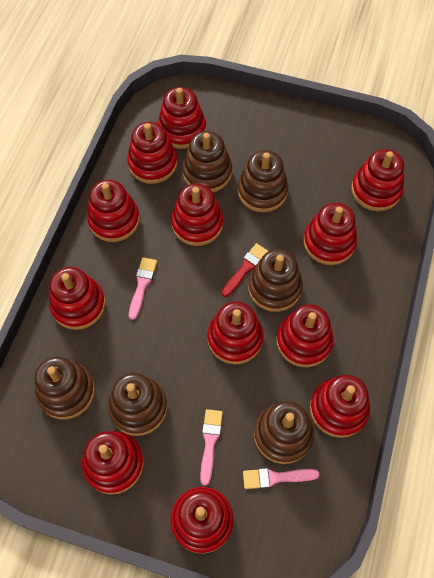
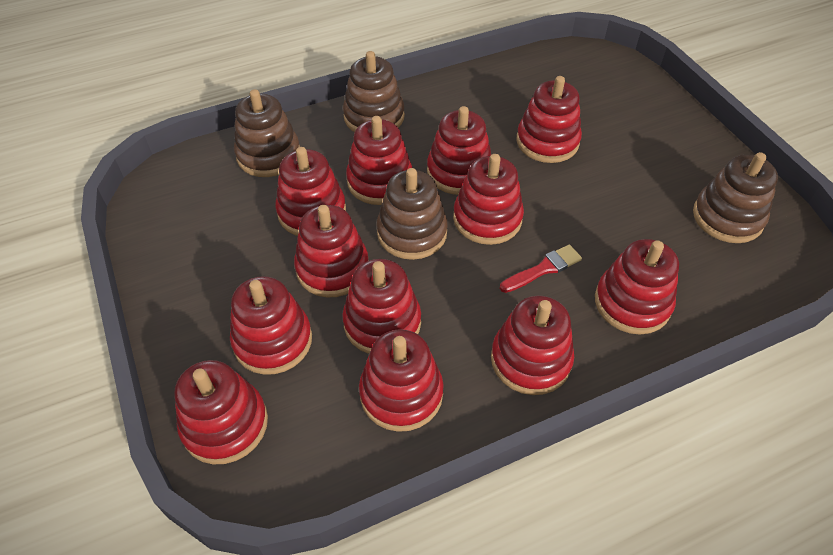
brown stacking toy: 6 -> 4
pink brush: 3 -> 0

